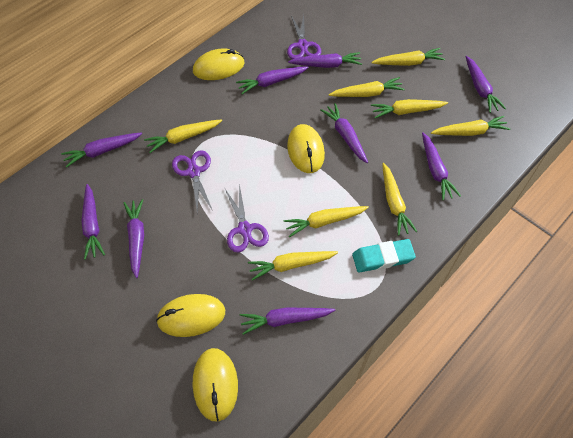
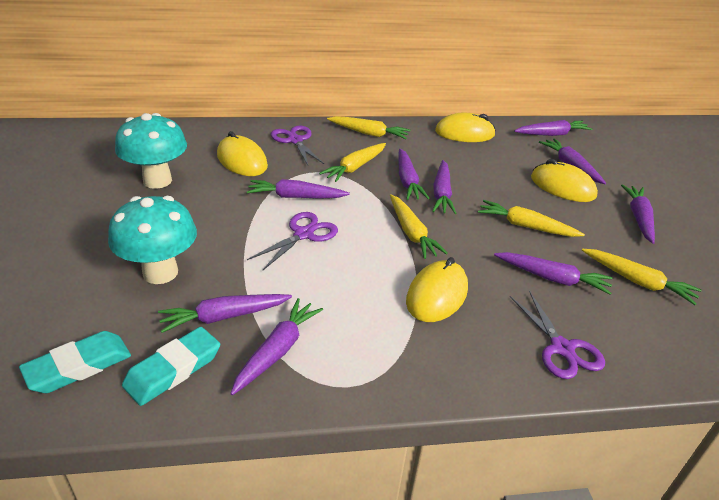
turquoise eraser: 1 -> 2
turquoise mushroom: 0 -> 2
yellow carrot: 8 -> 5

